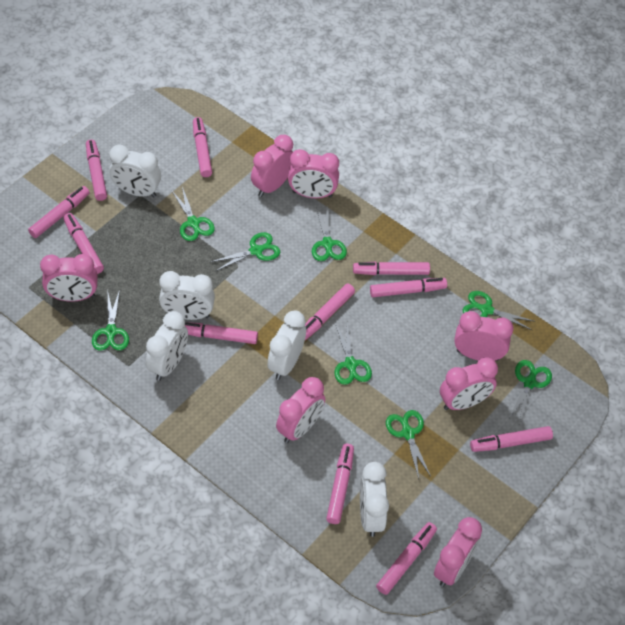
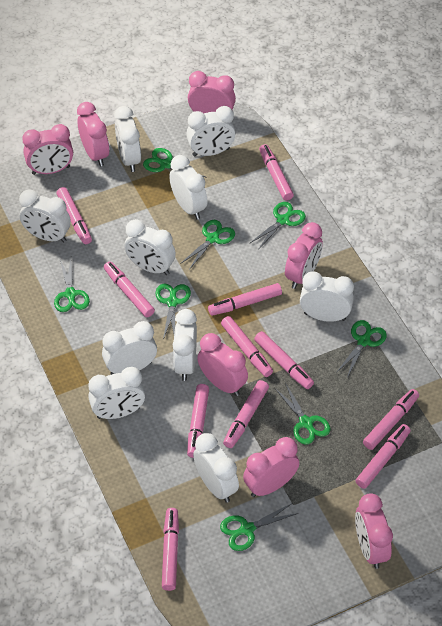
white clock: 5 -> 10

